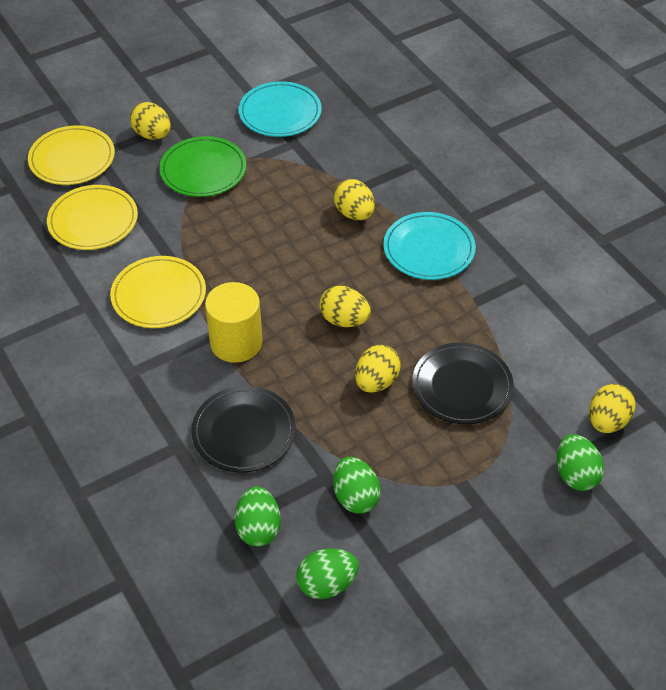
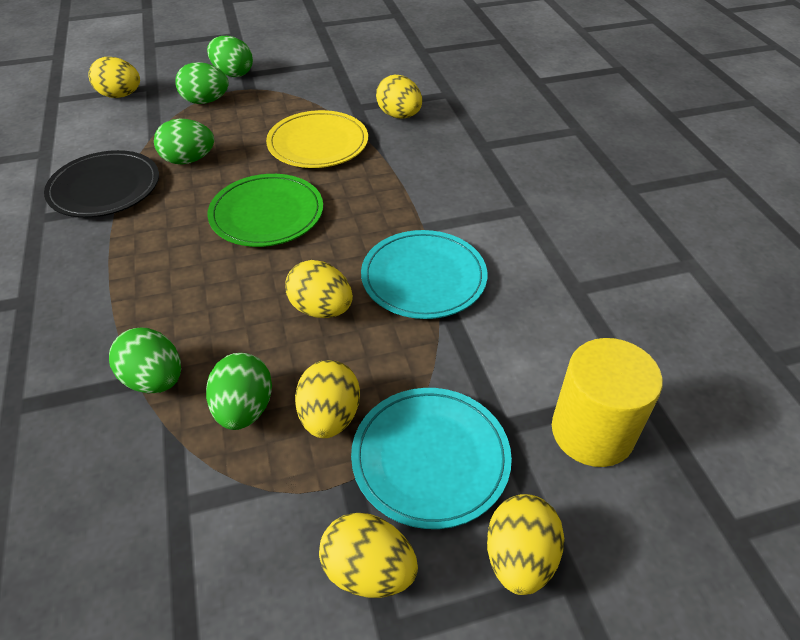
black plate: 2 -> 1
green egg: 4 -> 5
yellow egg: 5 -> 6
yellow plate: 3 -> 1

